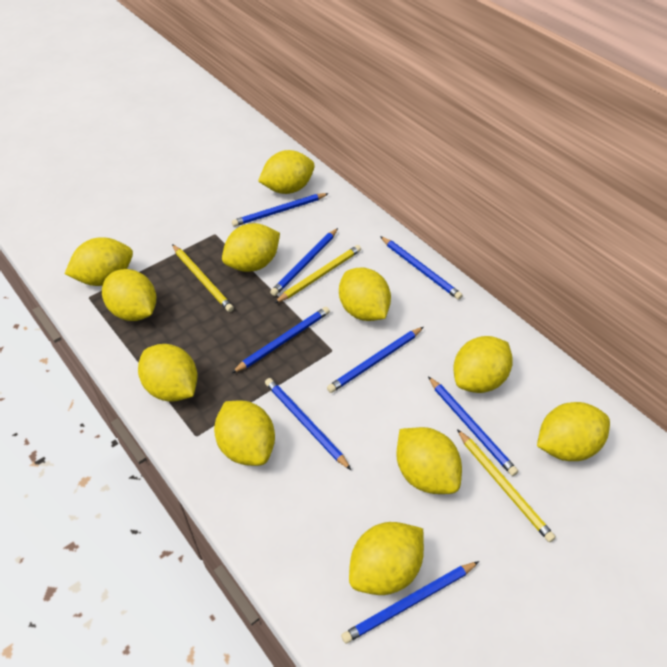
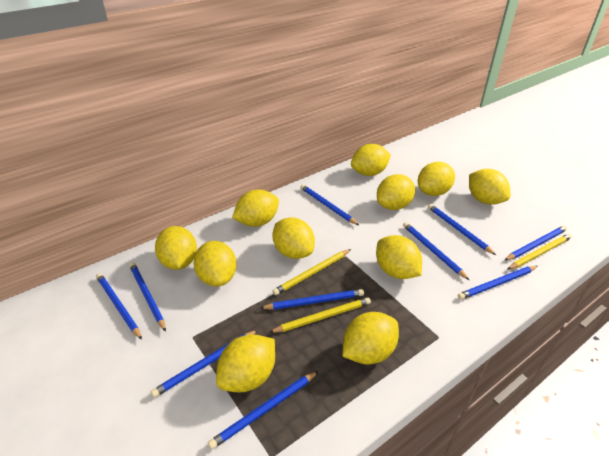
blue pencil: 8 -> 10

